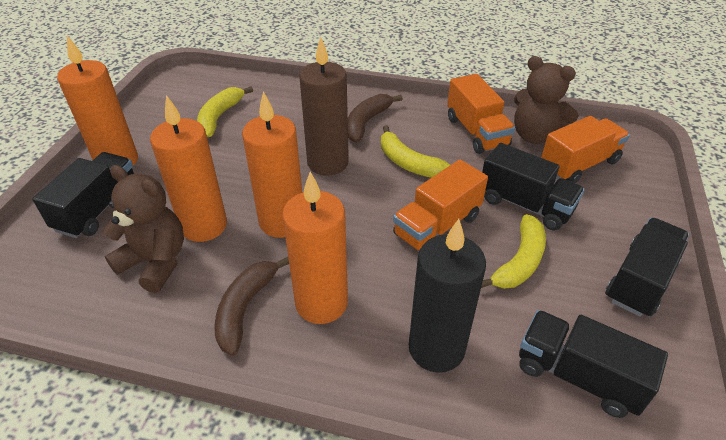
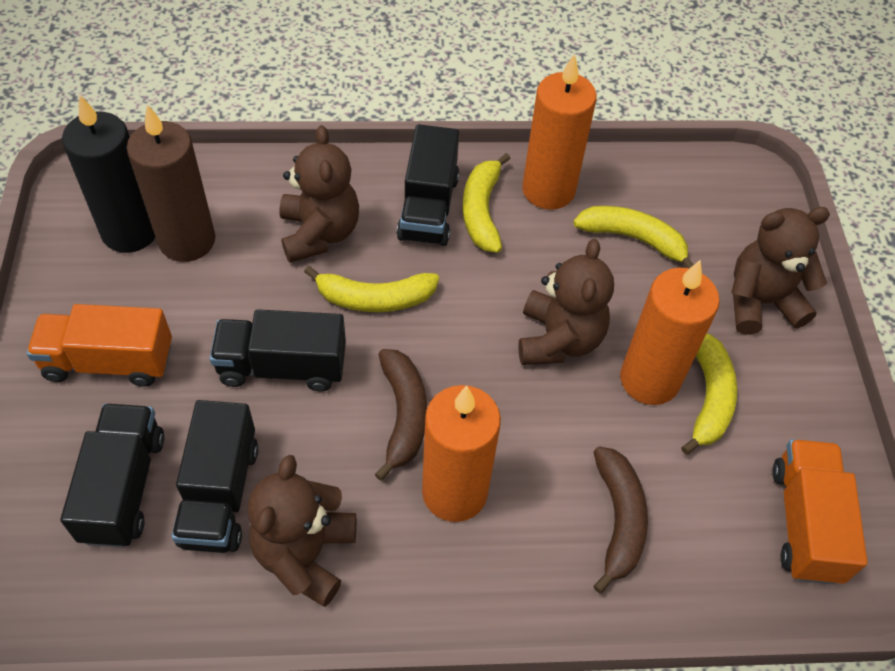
brown teddy bear: 2 -> 4
orange candle: 4 -> 3
orange truck: 3 -> 2
yellow banana: 3 -> 4

